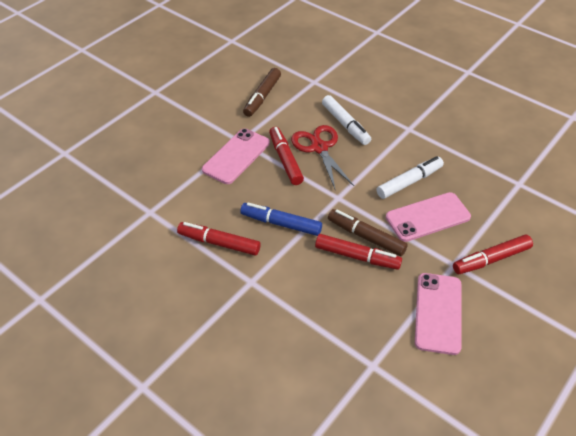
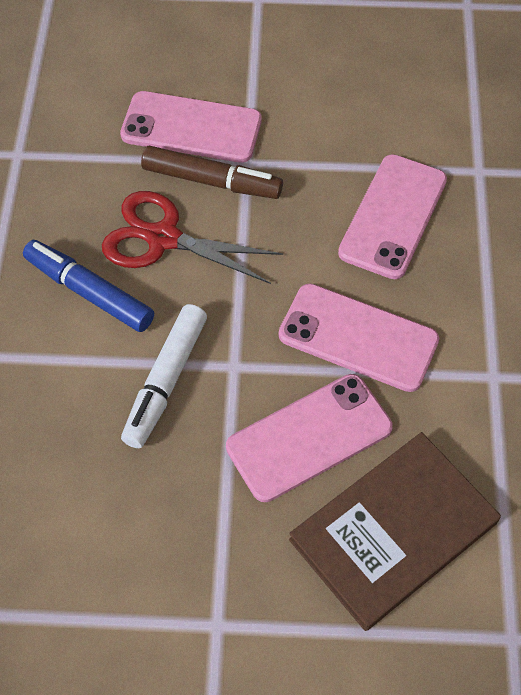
brown book: 0 -> 1
brown marker: 2 -> 1
pink phone: 3 -> 4
red marker: 4 -> 0
white marker: 2 -> 1

